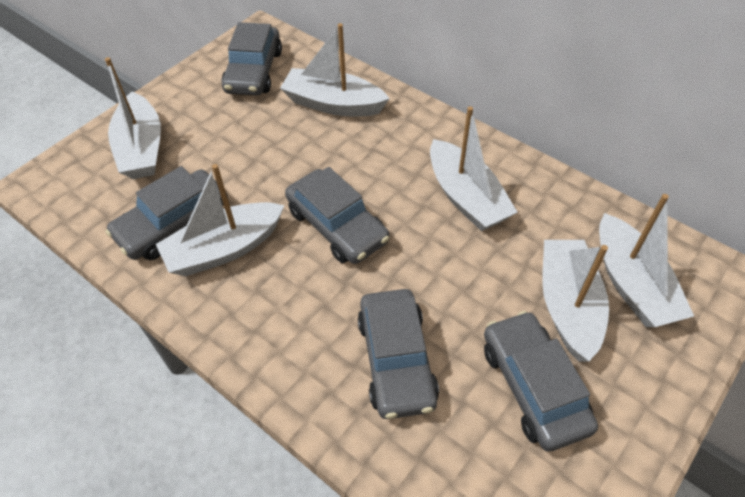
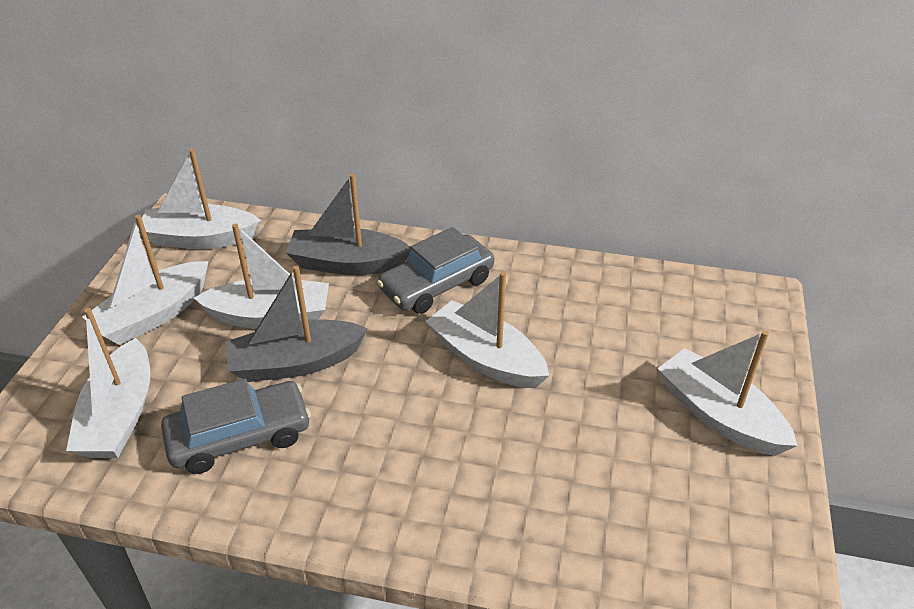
grey boat: 0 -> 2
grey car: 5 -> 2

